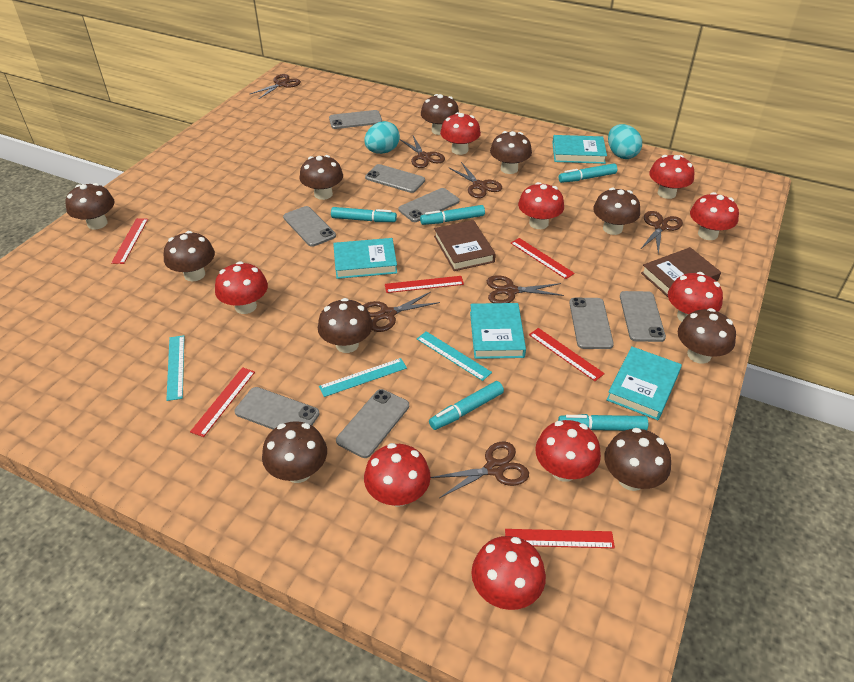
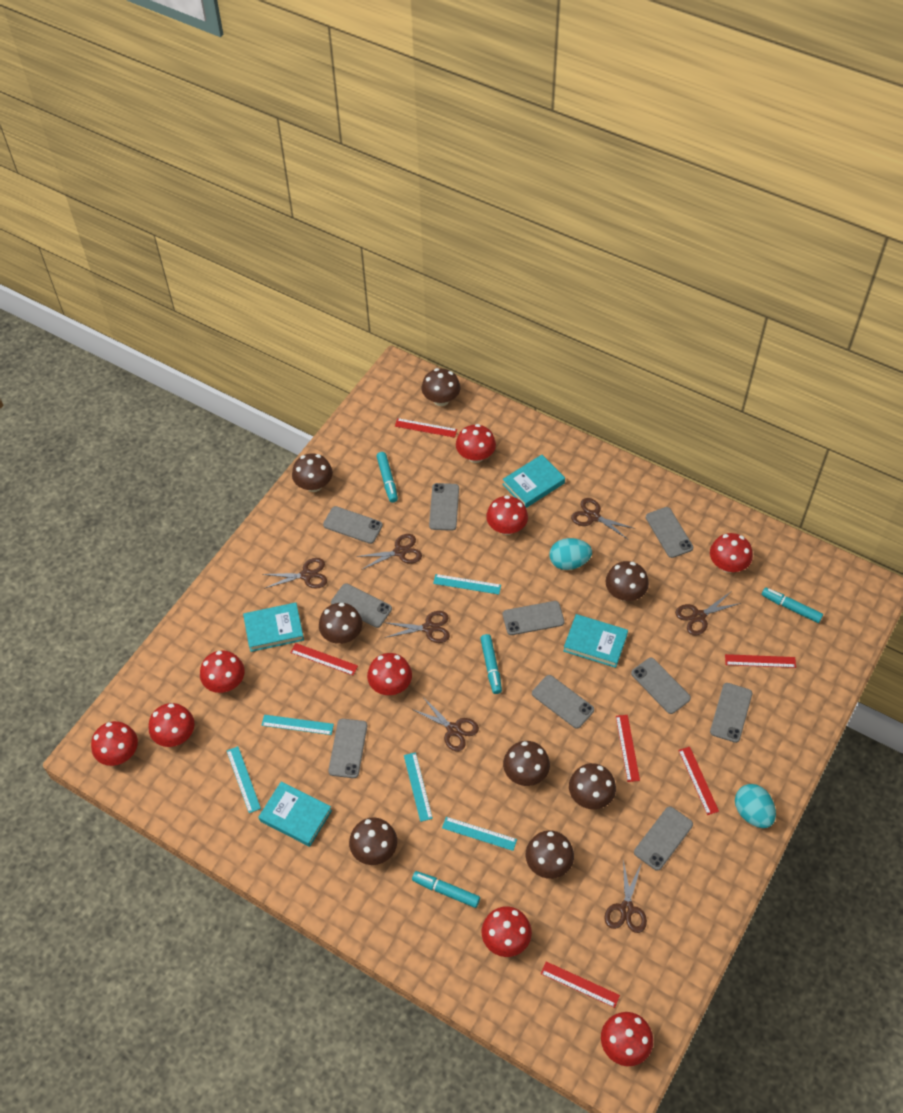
brown book: 2 -> 0
brown mushroom: 10 -> 8
grey phone: 8 -> 10
turquoise marker: 5 -> 4
turquoise ruler: 3 -> 5

